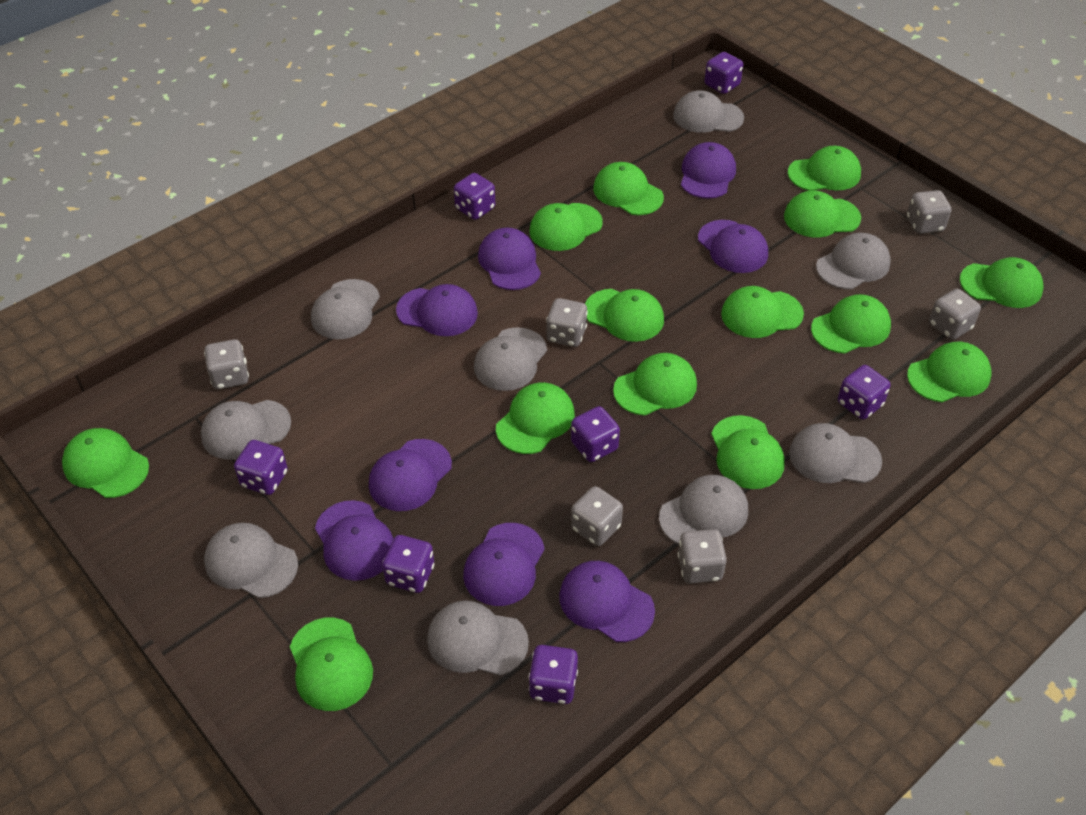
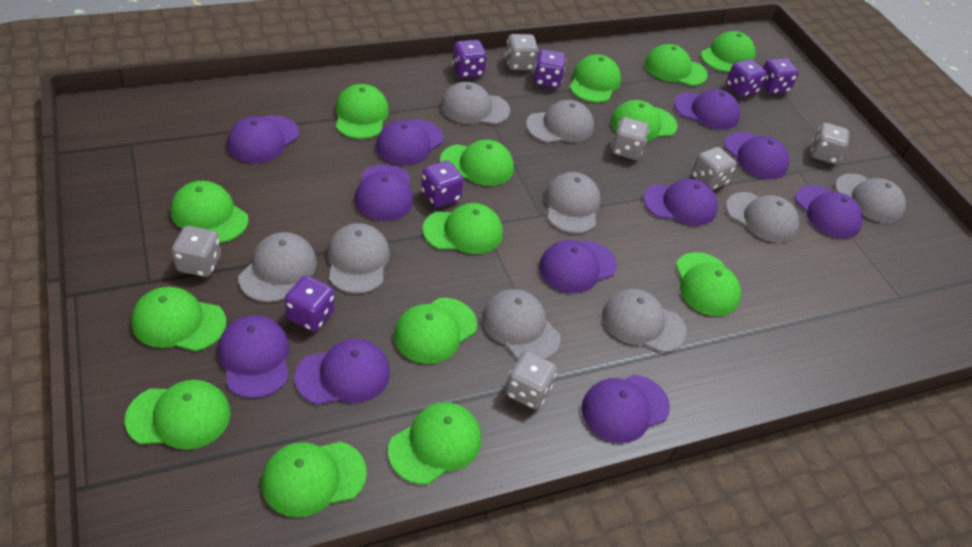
purple cap: 8 -> 11
purple dice: 7 -> 6

